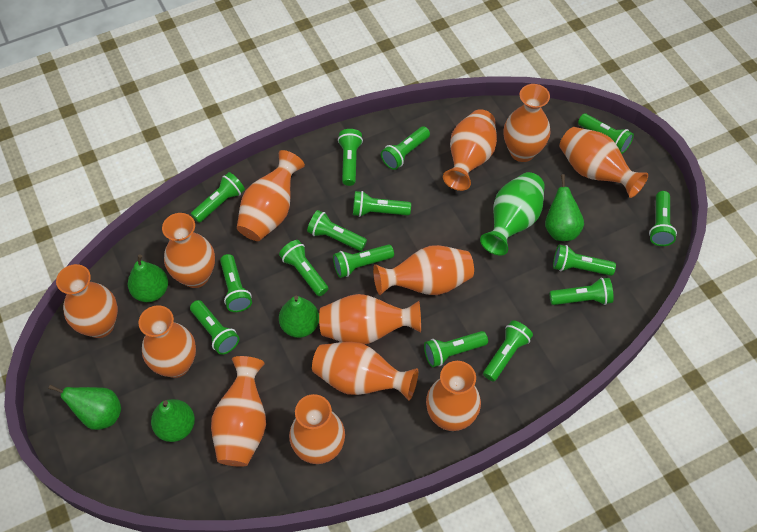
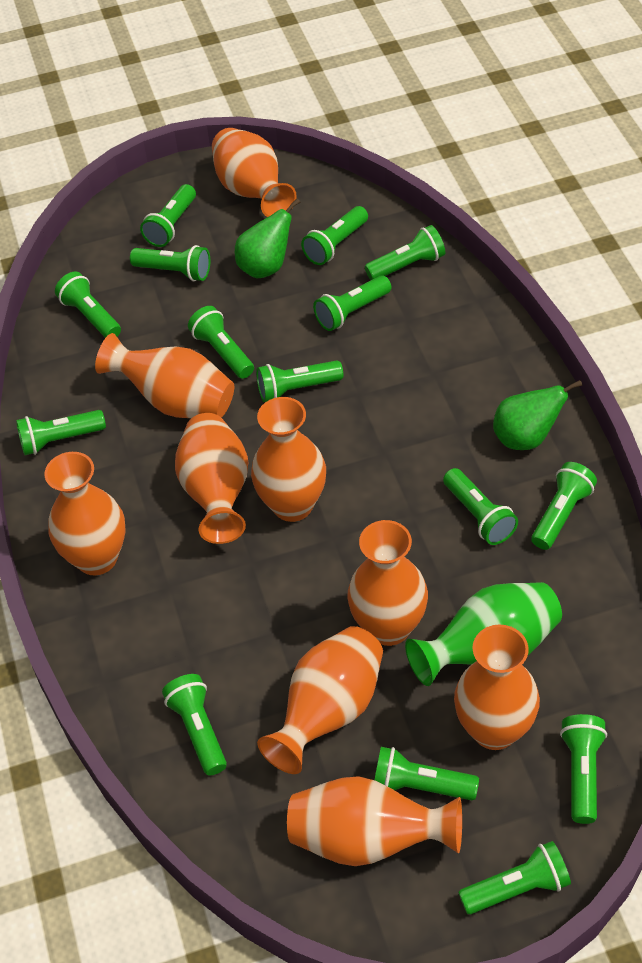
green pear: 5 -> 2
orange vase: 13 -> 9

